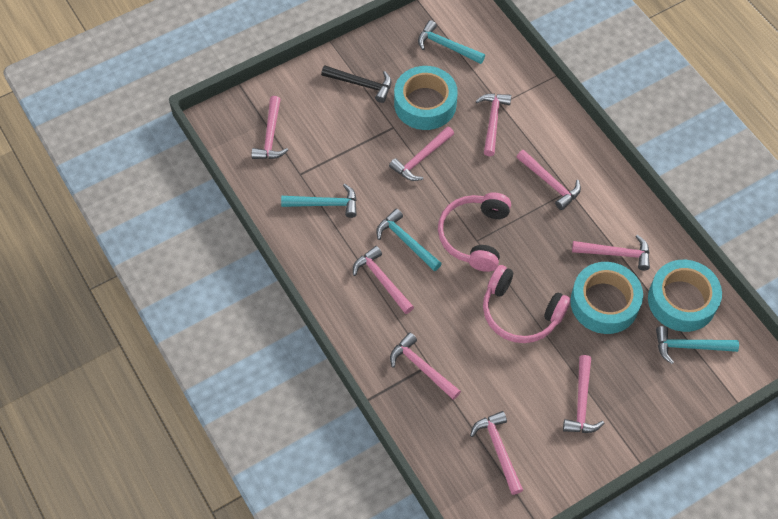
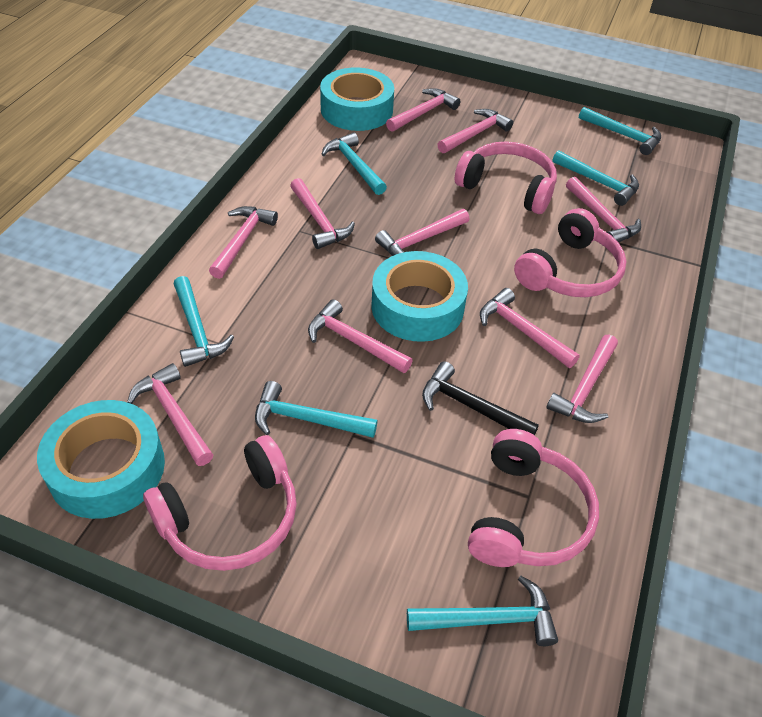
pink hammer: 9 -> 10
pink headphones: 2 -> 4
turquoise hammer: 4 -> 6

